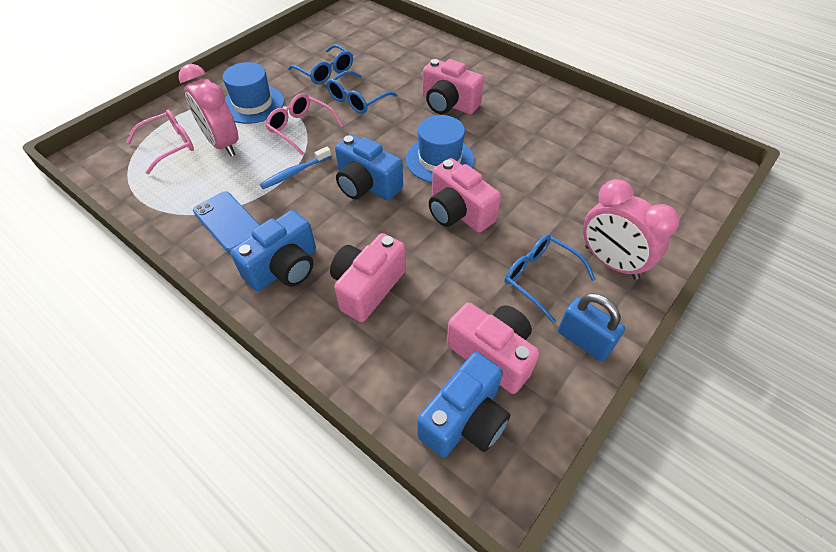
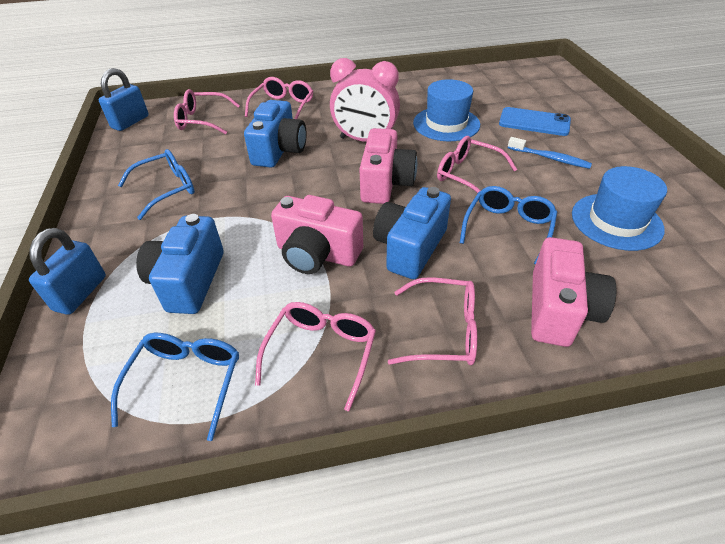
blue padlock: 1 -> 2
pink camera: 4 -> 3
pink clock: 2 -> 1
pink glasses: 2 -> 5

